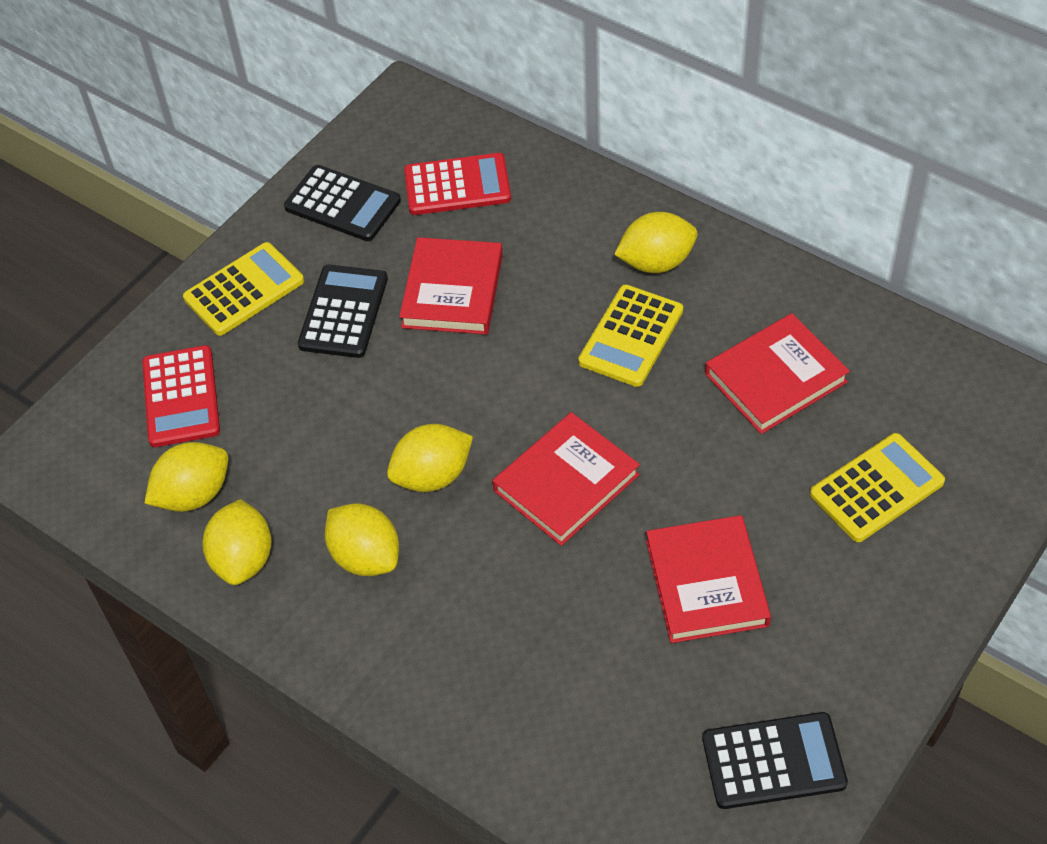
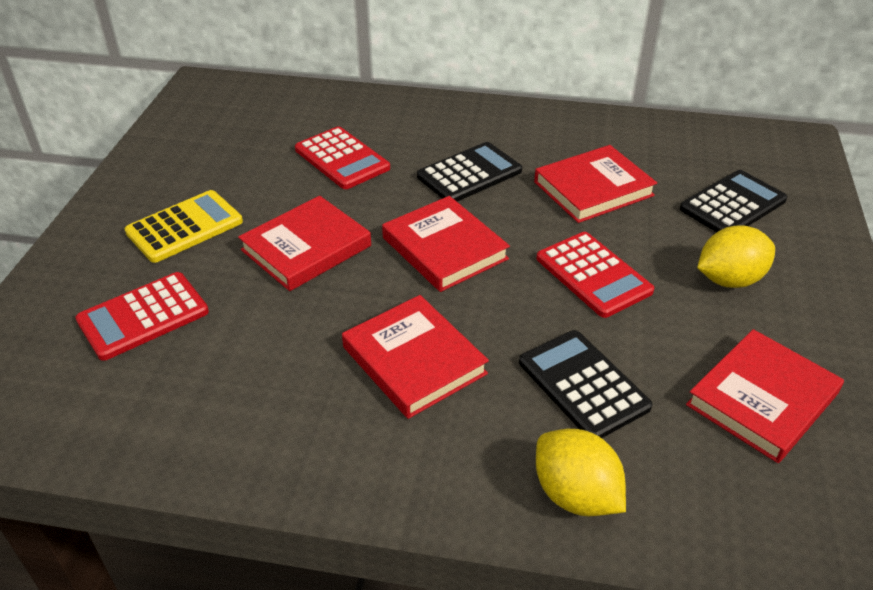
red book: 4 -> 5
red calculator: 2 -> 3
yellow calculator: 3 -> 1
yellow lemon: 5 -> 2

